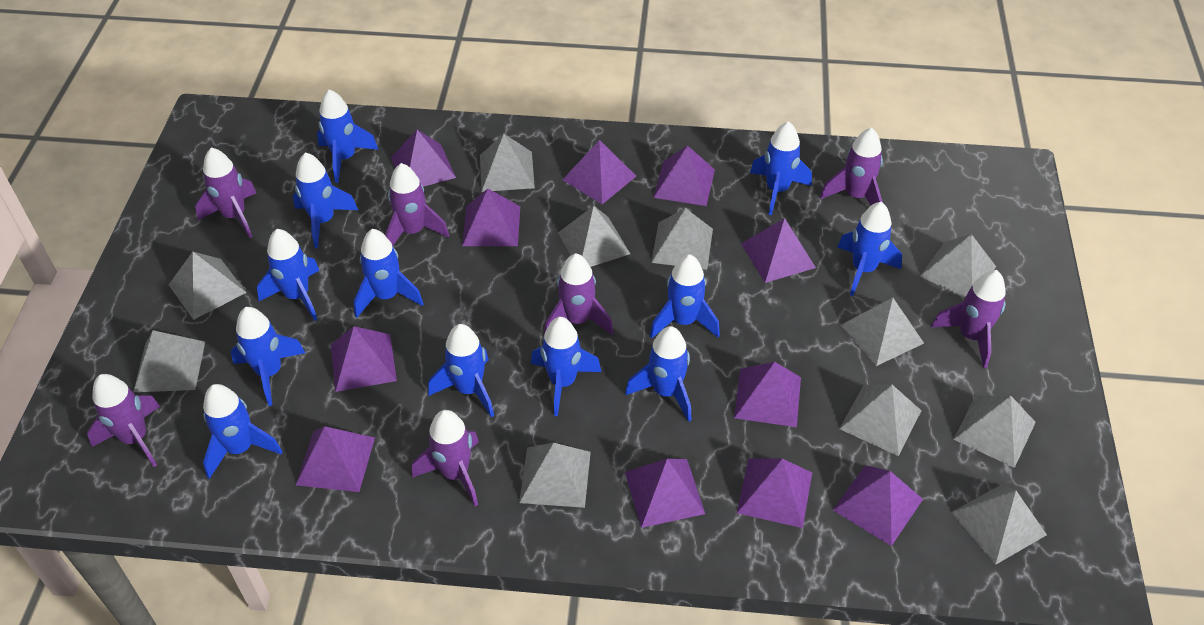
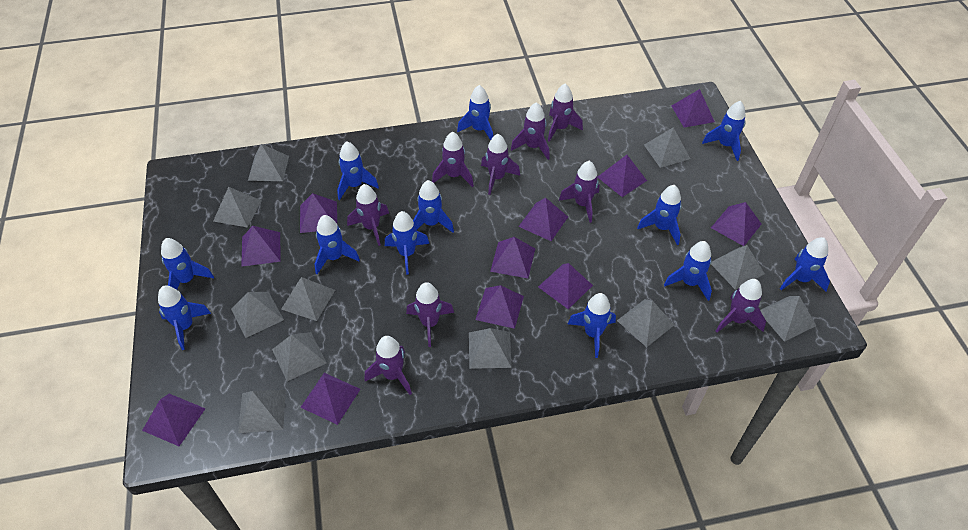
purple rocket: 7 -> 9

